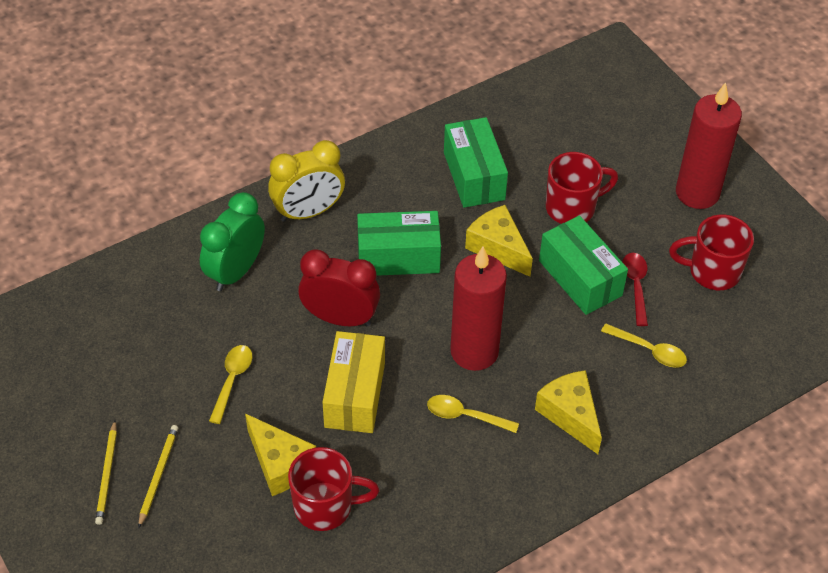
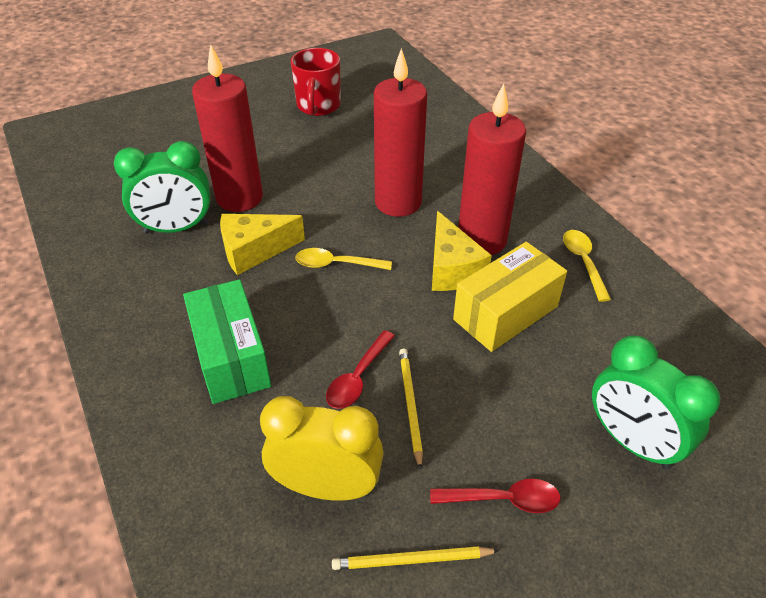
green box: 3 -> 1
green clock: 1 -> 2
red candle: 2 -> 3
red clock: 1 -> 0
red mug: 3 -> 1
red spoon: 1 -> 2
yellow cheese: 3 -> 2
yellow spoon: 3 -> 2

